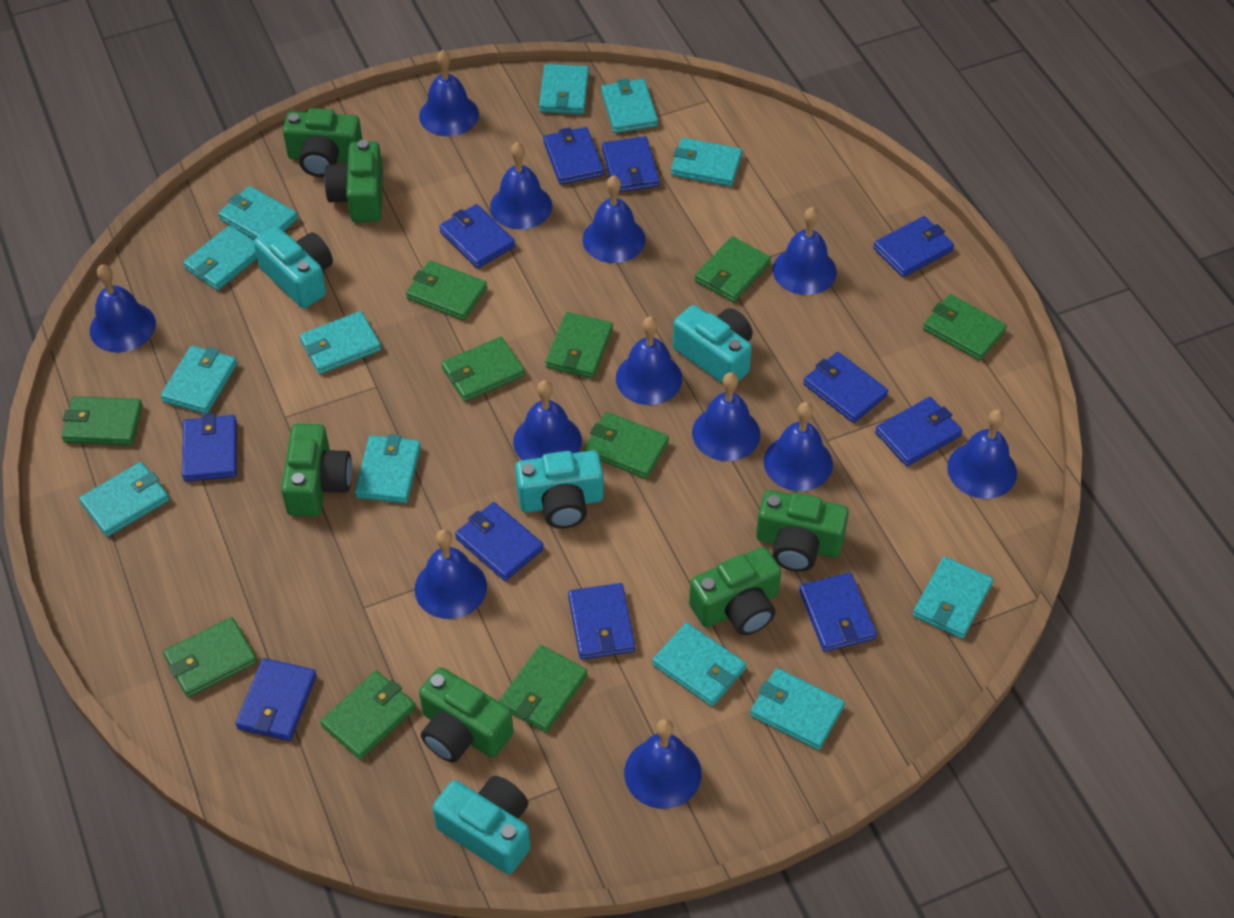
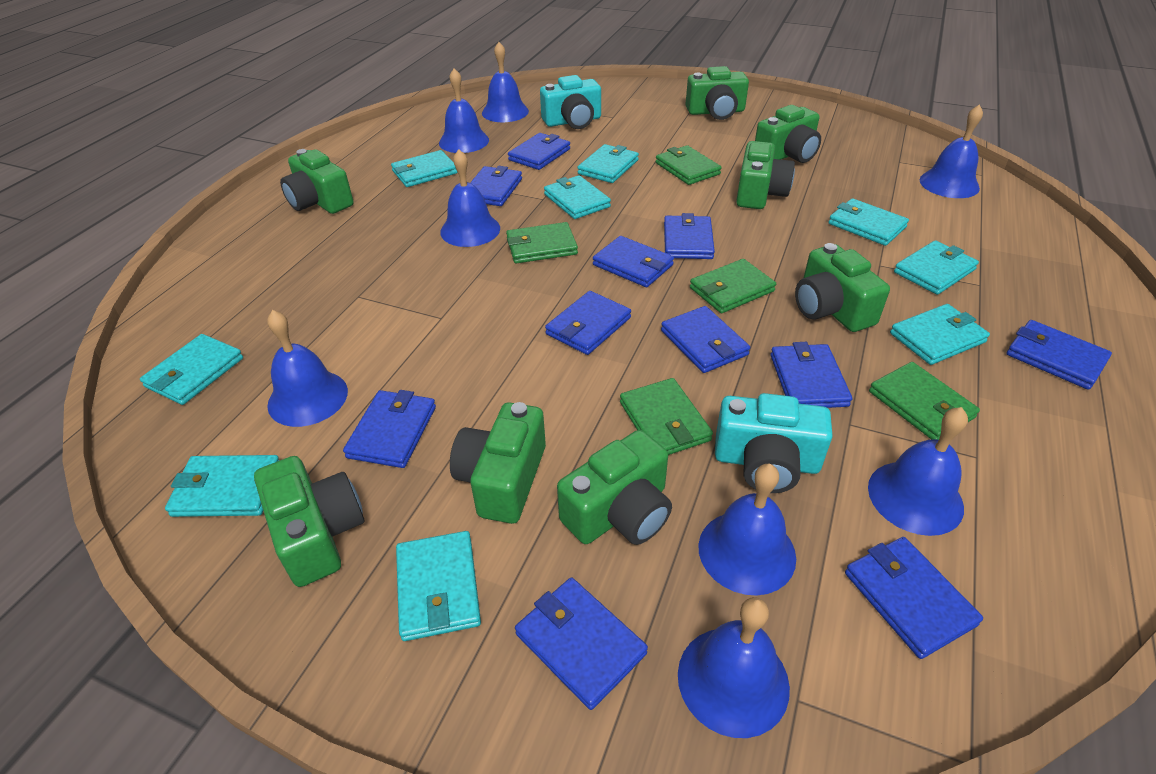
blue bell: 12 -> 8
green camera: 6 -> 8
green wallet: 10 -> 5
turquoise camera: 4 -> 2
turquoise wallet: 12 -> 9

